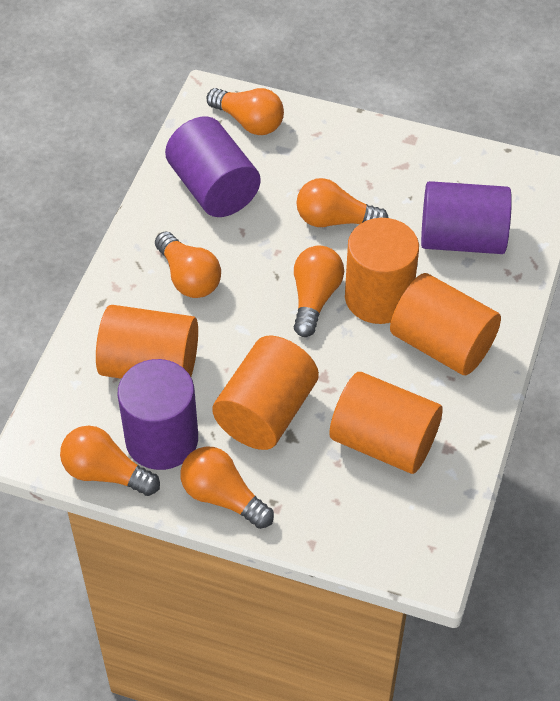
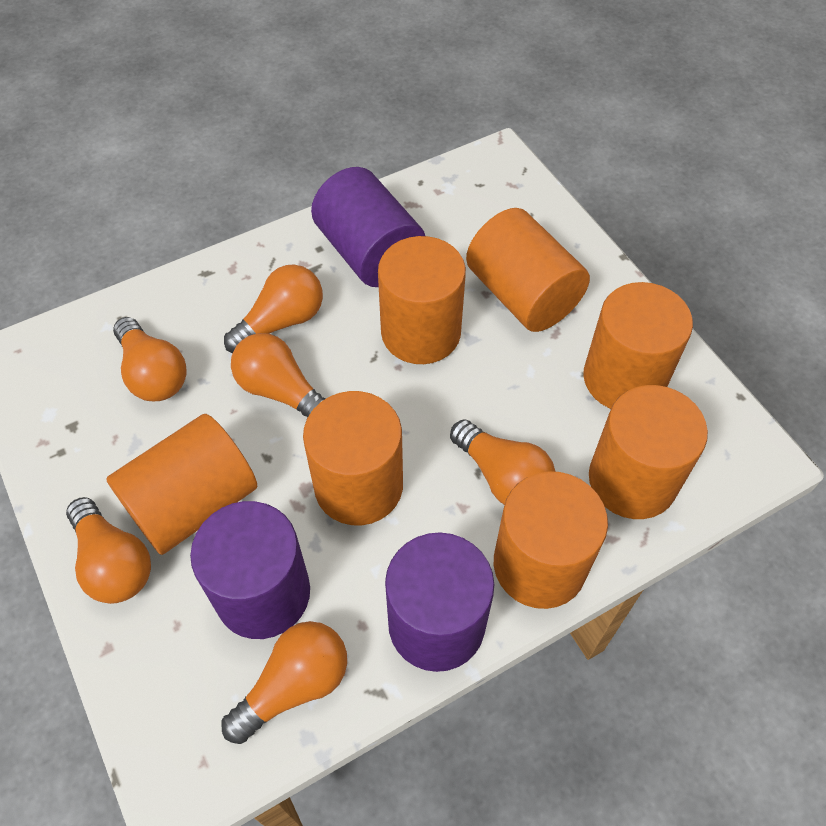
orange cylinder: 5 -> 7

